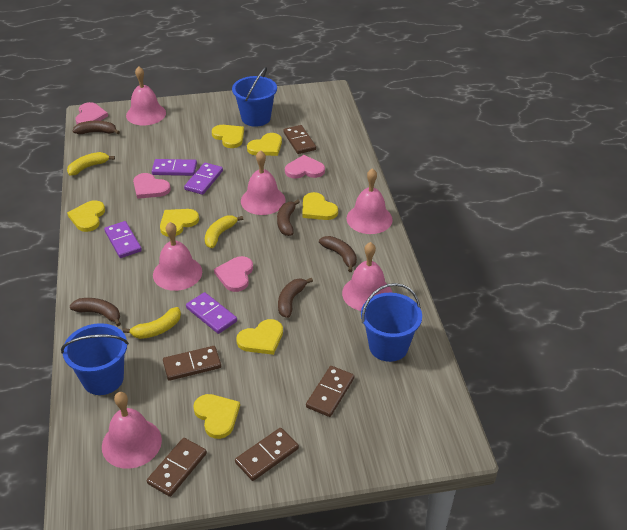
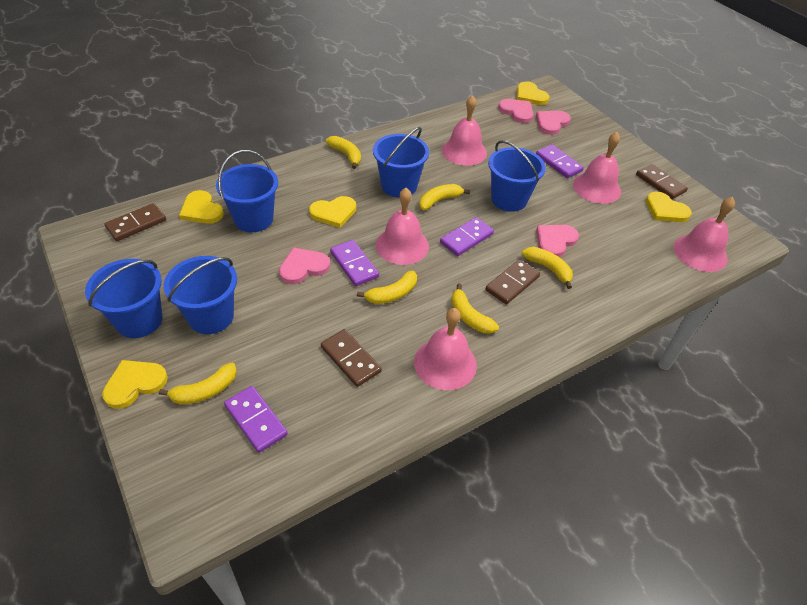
blue bucket: 3 -> 5
brown banana: 5 -> 0
brown domino: 5 -> 4
pink bell: 6 -> 5
yellow banana: 3 -> 6
yellow heart: 7 -> 5

